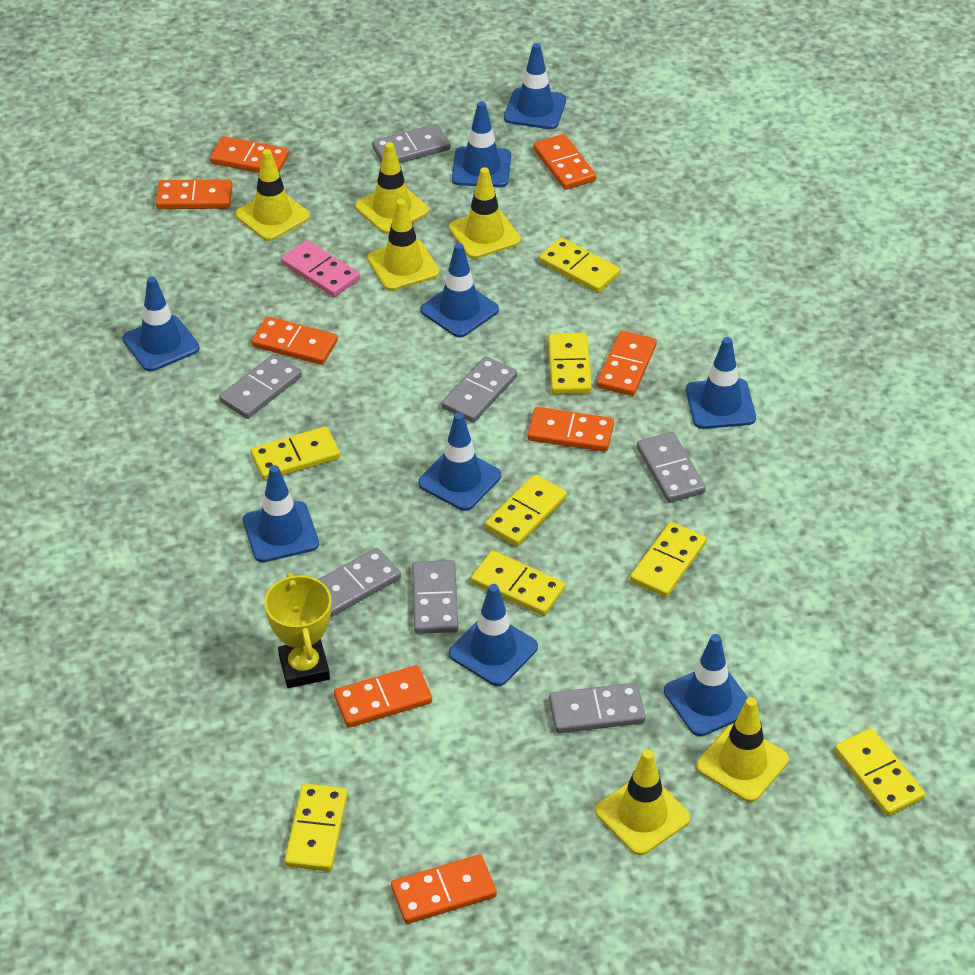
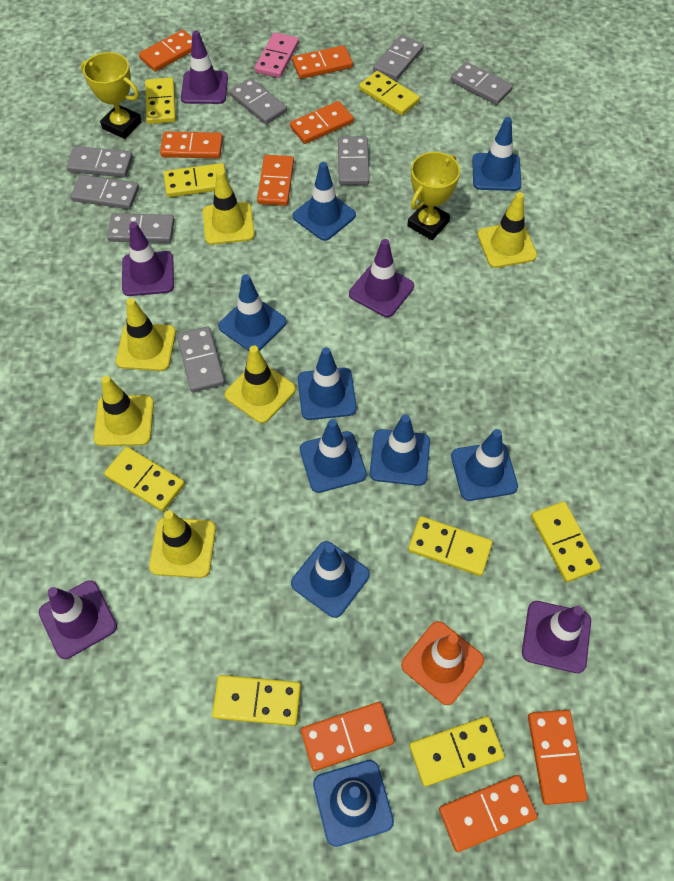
grey domino: 7 -> 8
orange traffic cone: 0 -> 1
purple traffic cone: 0 -> 5
yellow trophy: 1 -> 2

